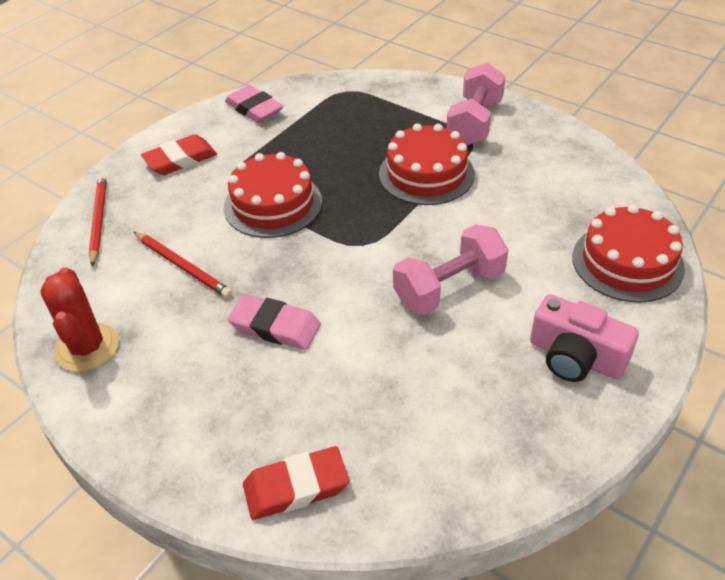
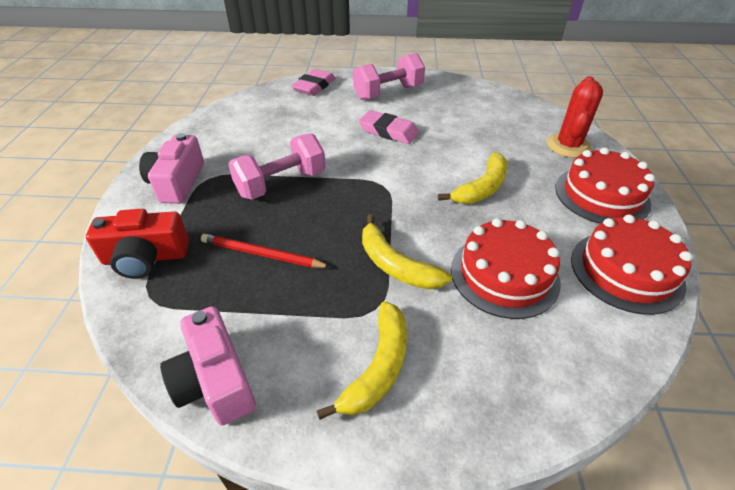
pink camera: 1 -> 2
red camera: 0 -> 1
red eraser: 2 -> 0
red pencil: 2 -> 1
yellow banana: 0 -> 3

